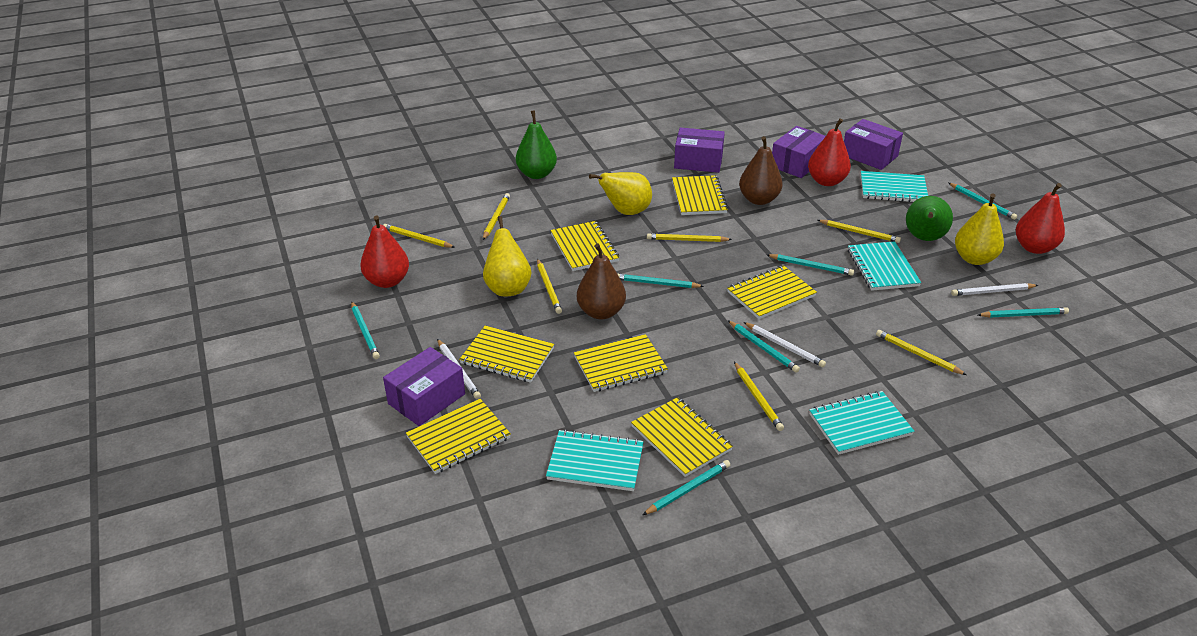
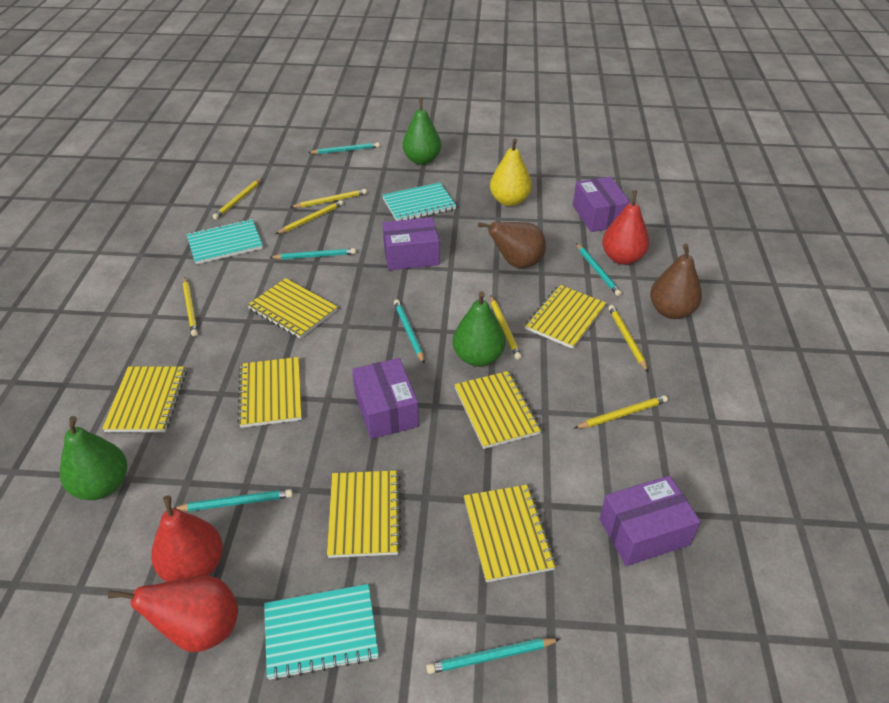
green pear: 2 -> 3
turquoise notebook: 4 -> 3
turquoise pencil: 7 -> 6
white pencil: 3 -> 0
yellow pear: 3 -> 1

